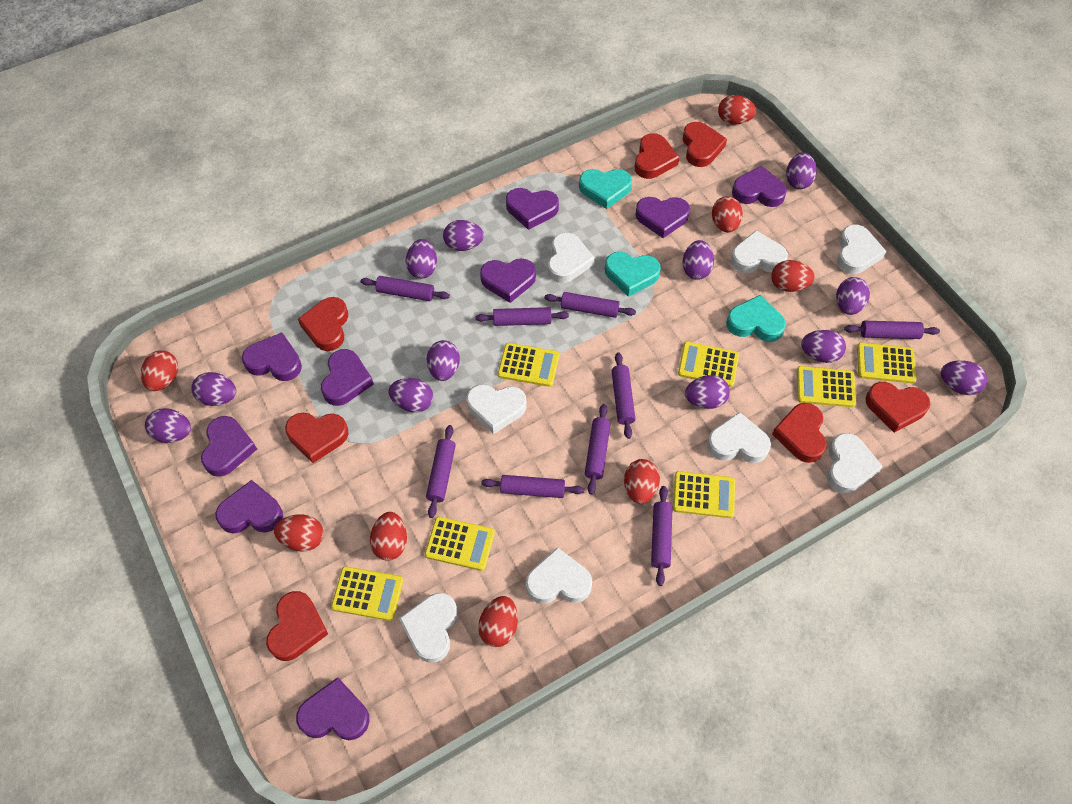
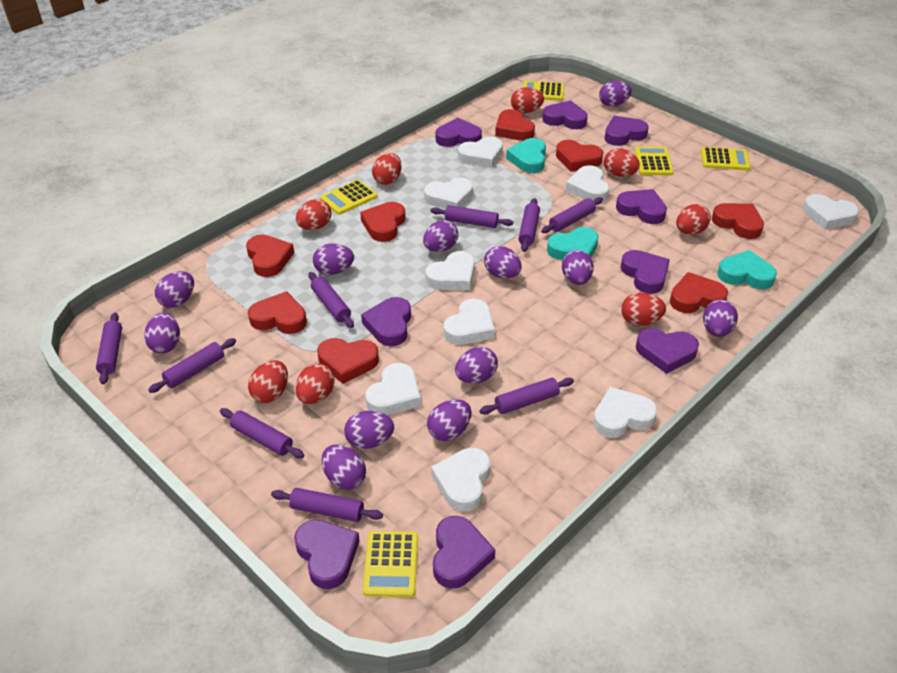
red heart: 7 -> 8
white heart: 8 -> 9
yellow calculator: 7 -> 5

